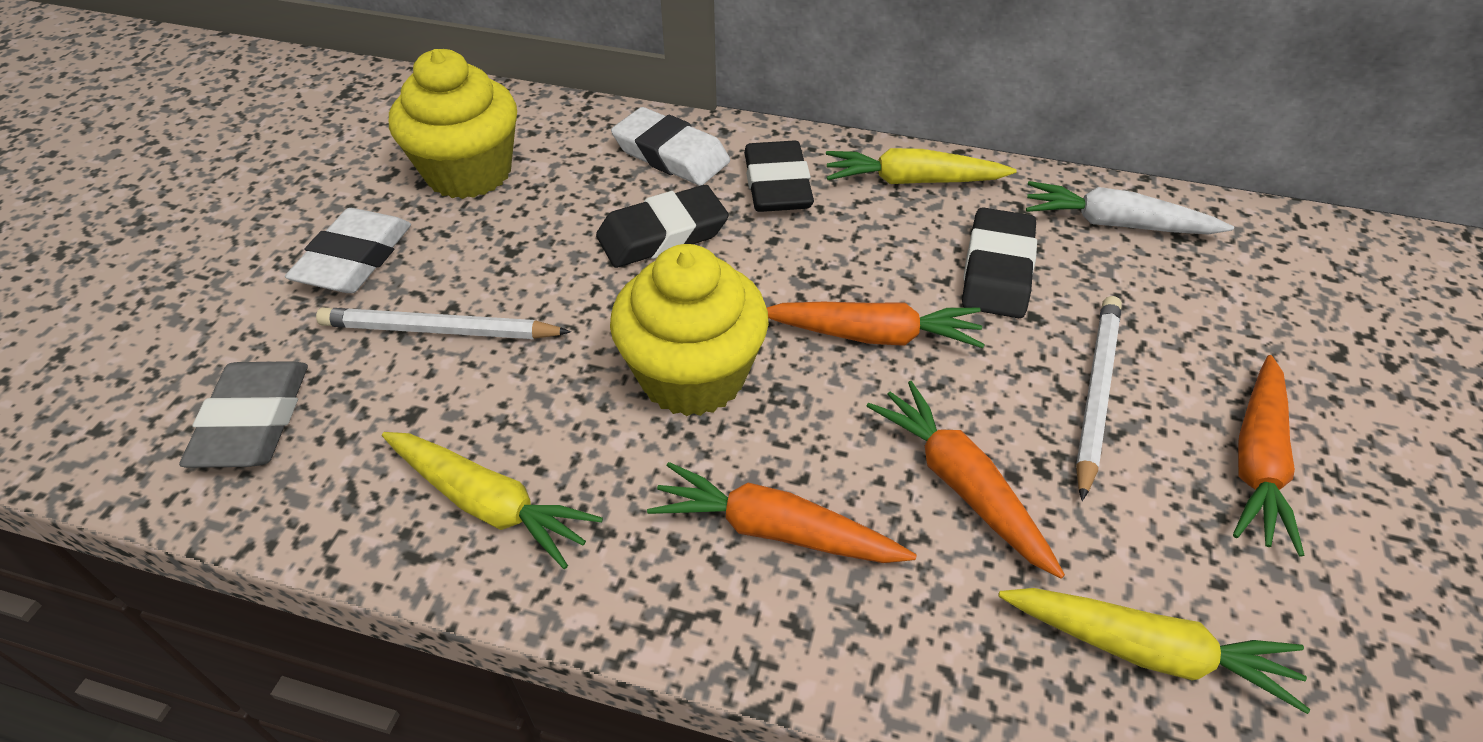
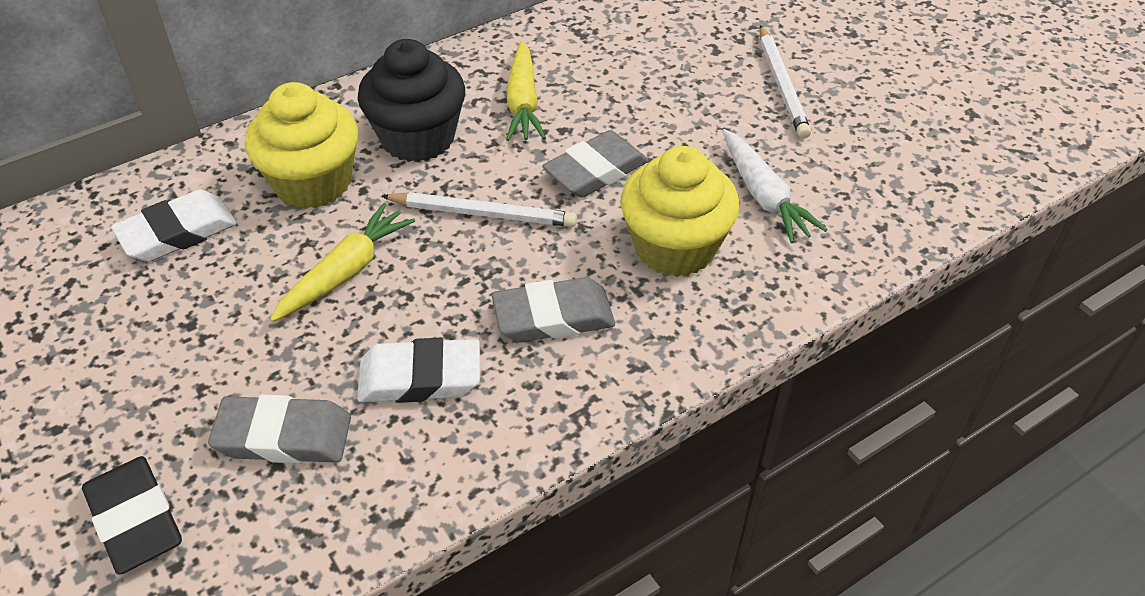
black cupcake: 0 -> 1
black eraser: 3 -> 1
grey eraser: 1 -> 3
orange carrot: 4 -> 0
yellow carrot: 3 -> 2

